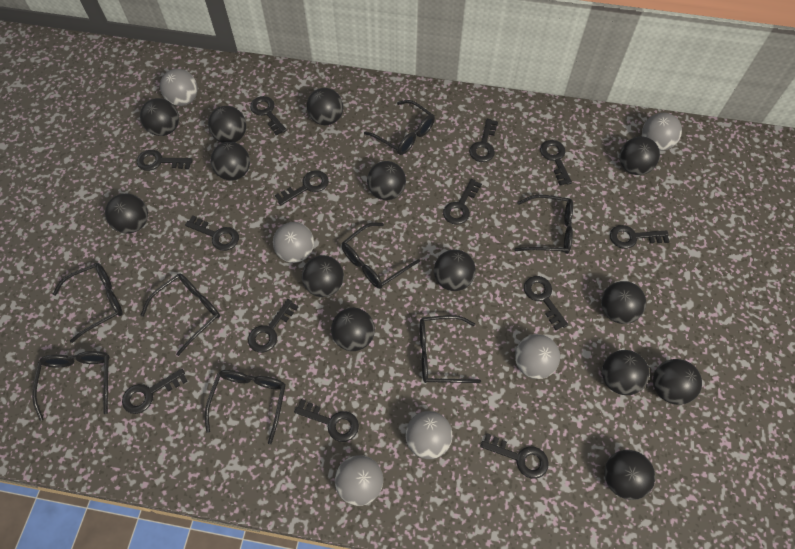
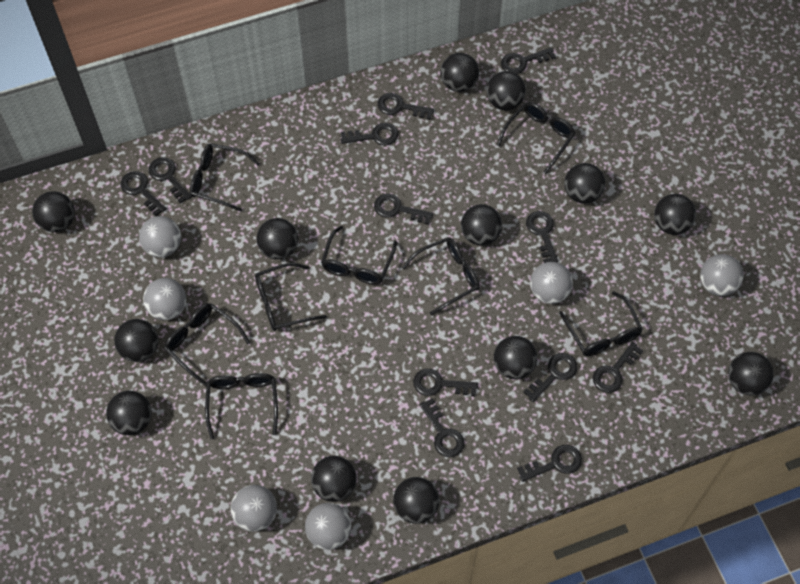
black ball: 14 -> 13
black key: 13 -> 12

